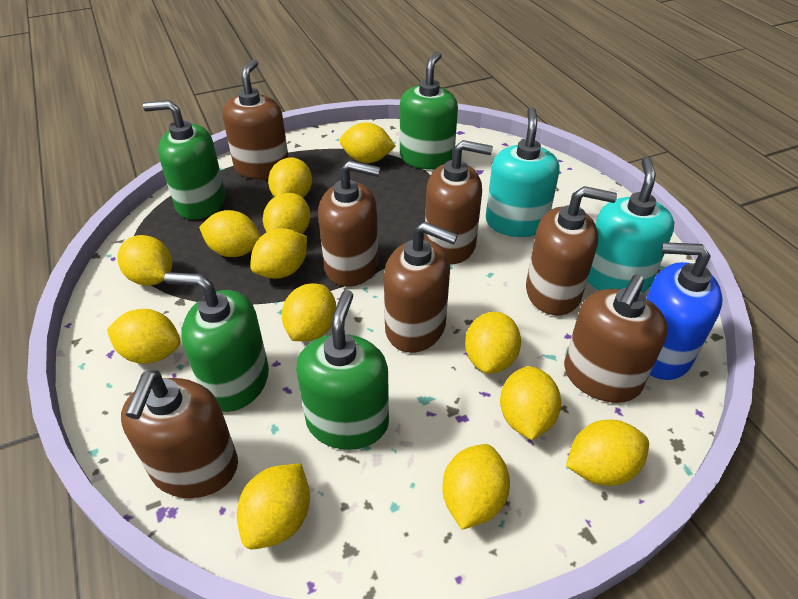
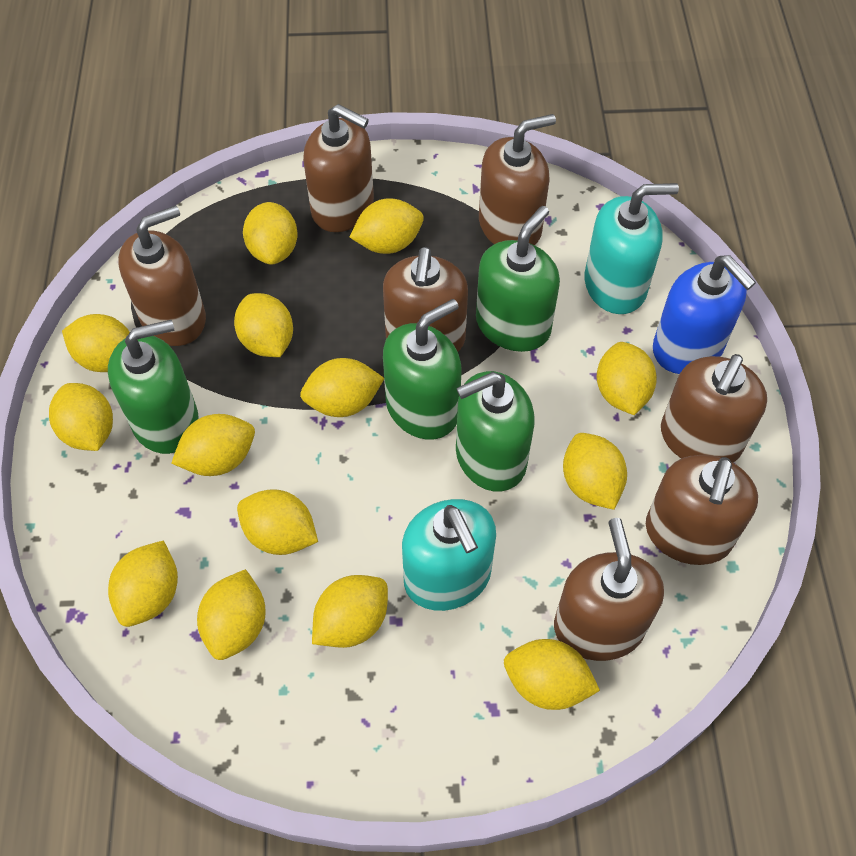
yellow lemon: 13 -> 14

